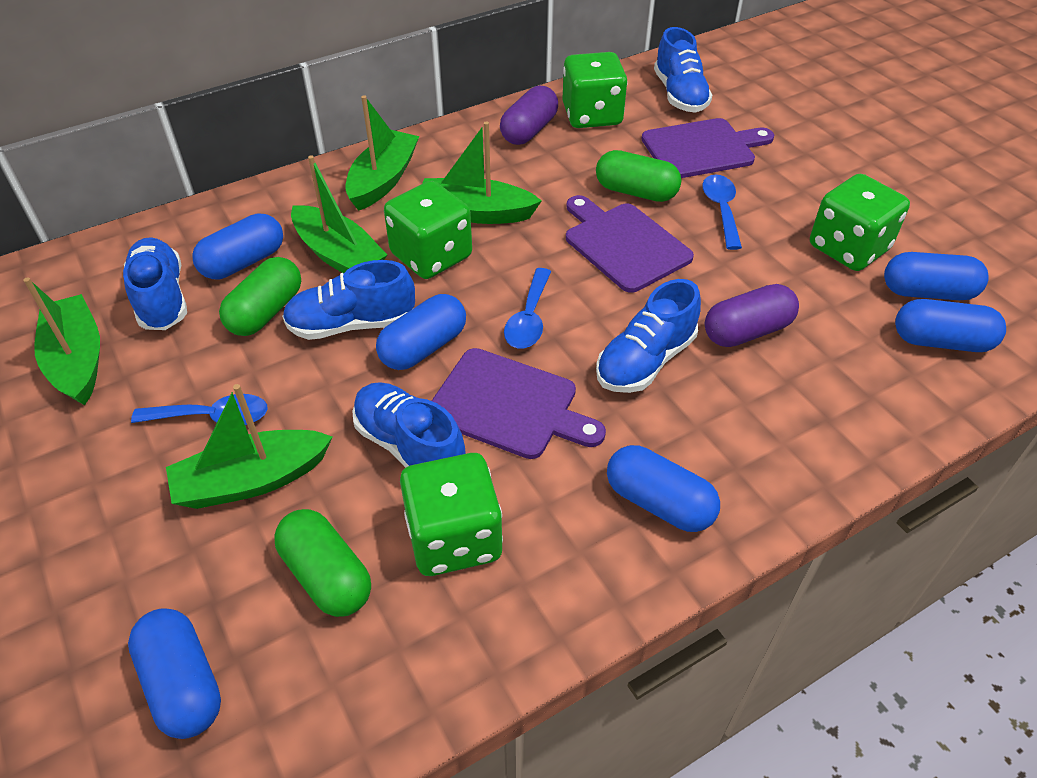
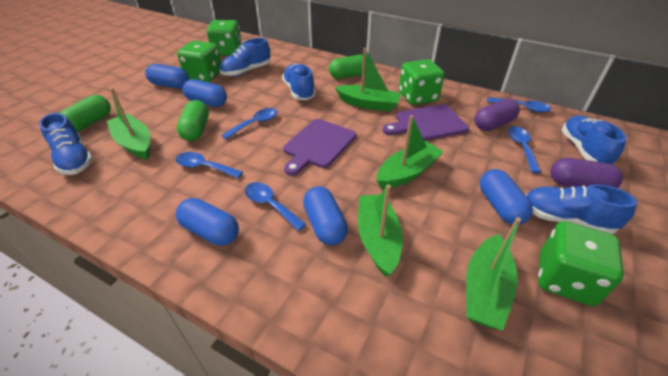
blue capsule: 6 -> 5
blue spoon: 3 -> 5
purple cutting board: 3 -> 2

